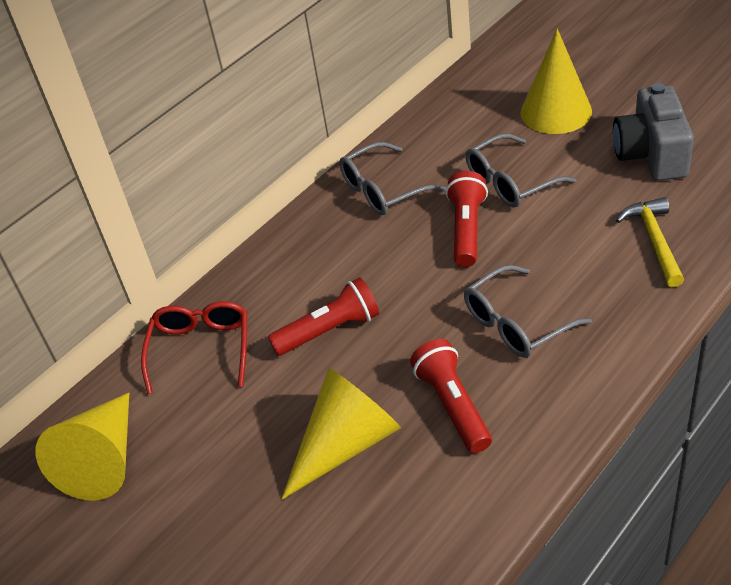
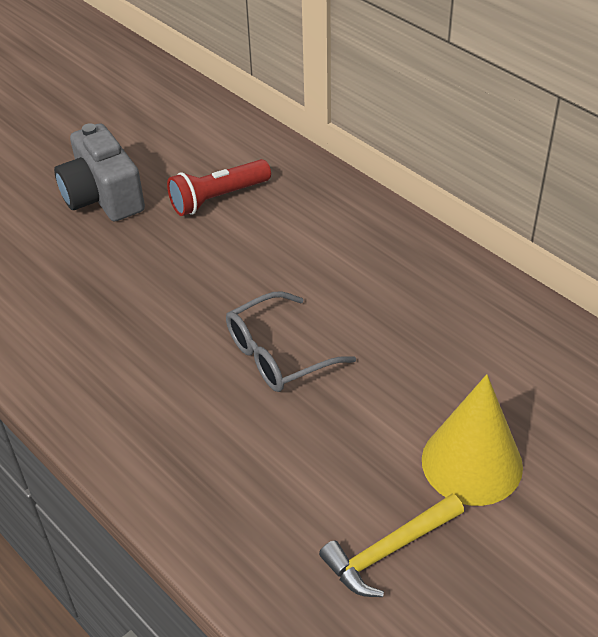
grey glasses: 3 -> 1
red flashlight: 3 -> 1
red glasses: 1 -> 0
yellow cone: 3 -> 1

